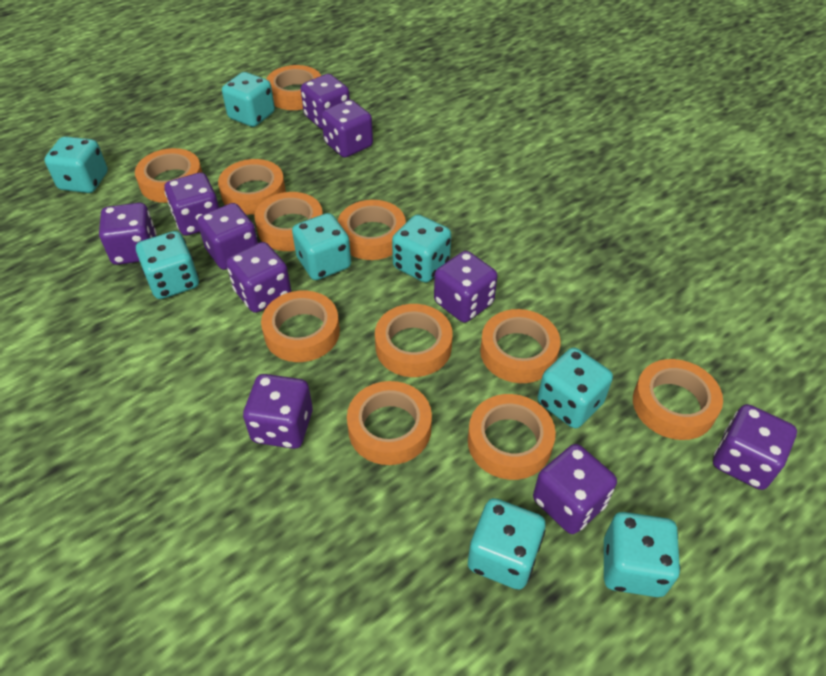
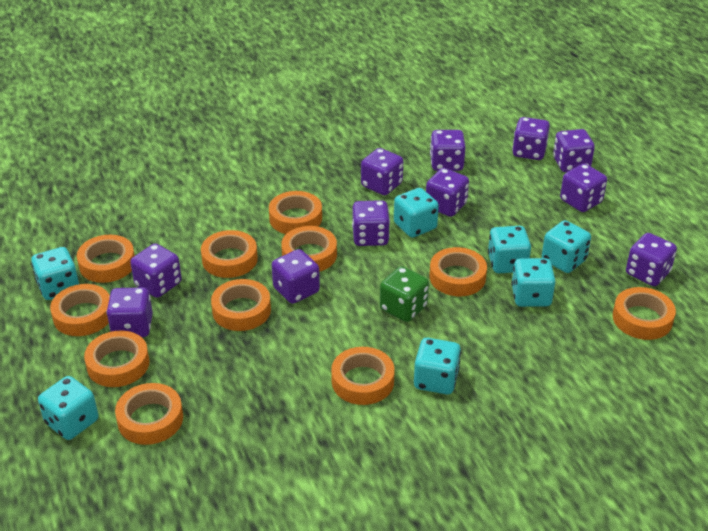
green dice: 0 -> 1
purple dice: 10 -> 11
turquoise dice: 8 -> 7

